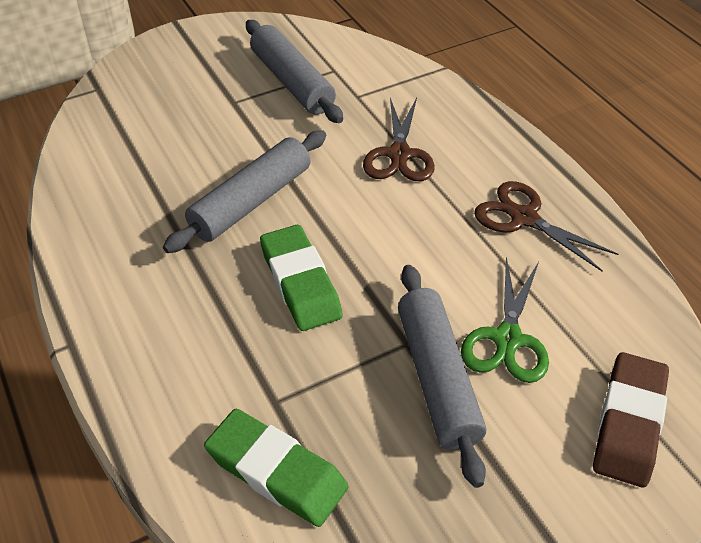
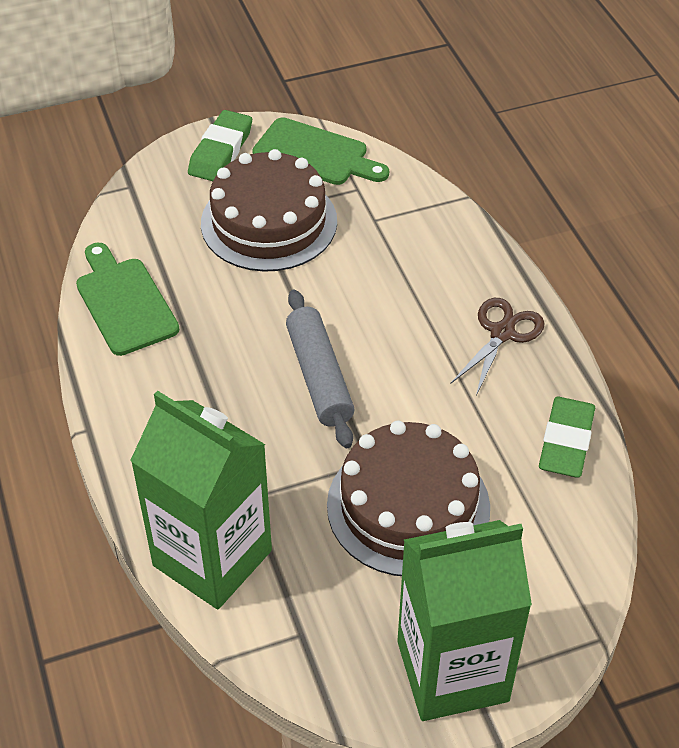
brown cake: 0 -> 2
brown eraser: 1 -> 0
brown scissors: 2 -> 1
green carton: 0 -> 2
green cutting board: 0 -> 2
green scissors: 1 -> 0
grey rolling pin: 3 -> 1

